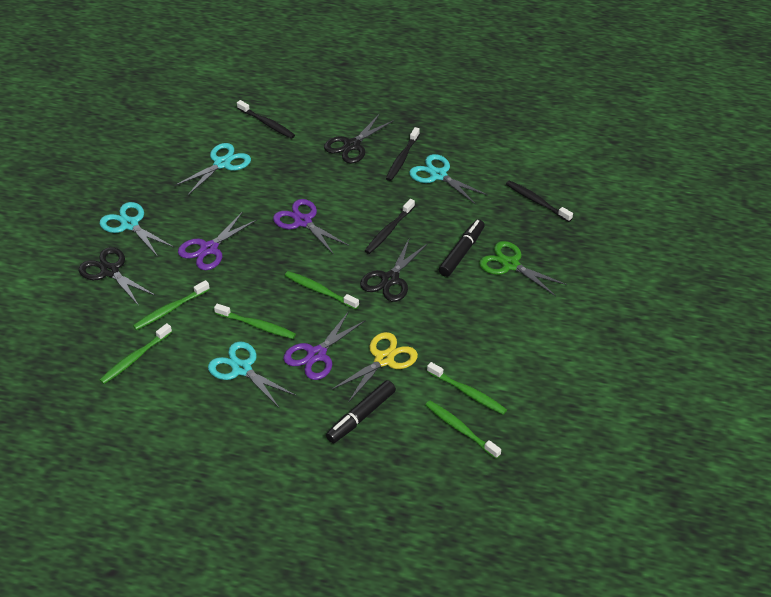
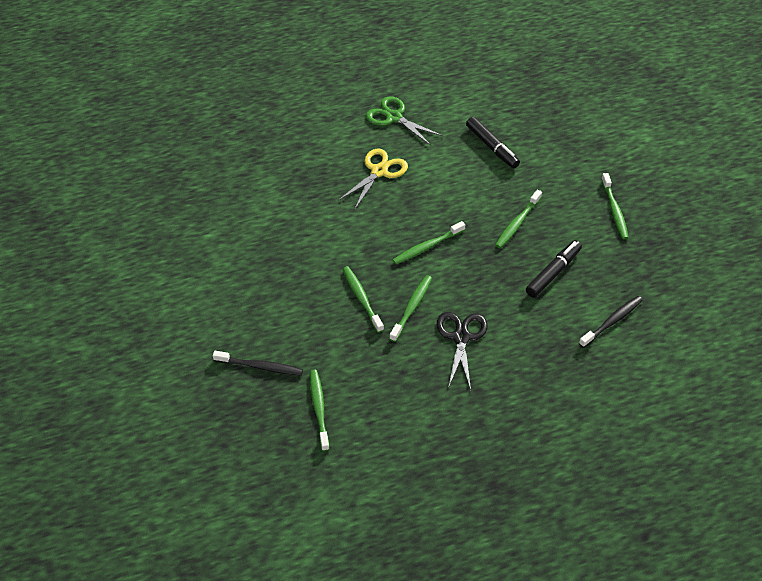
black scissors: 3 -> 1
black toothbrush: 4 -> 2
purple scissors: 3 -> 0
turquoise scissors: 4 -> 0

